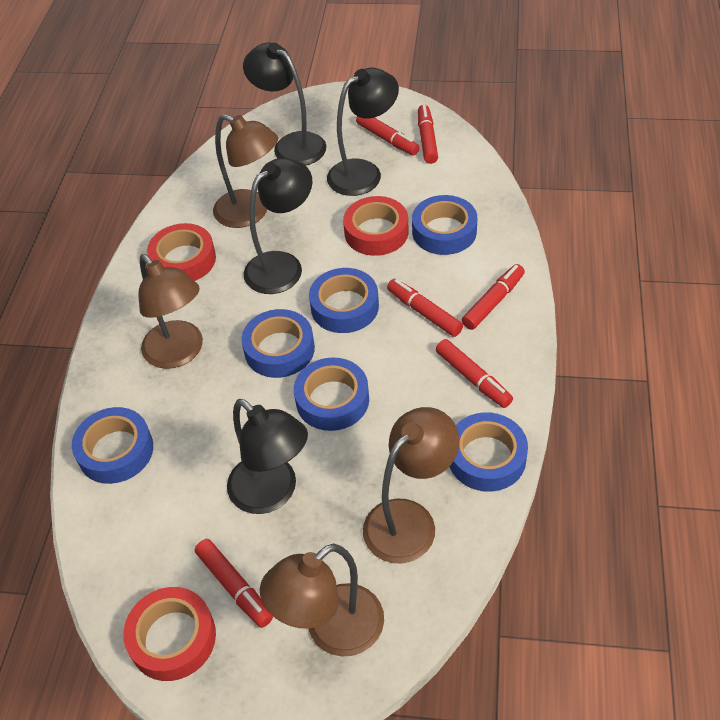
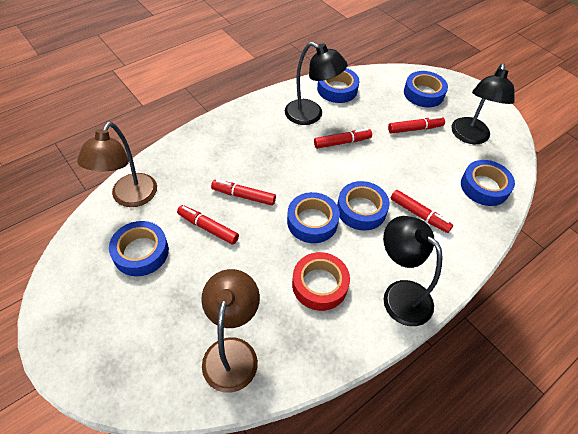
black lamp: 4 -> 3
brown lamp: 4 -> 2
red marker: 6 -> 5
red tape: 3 -> 1

